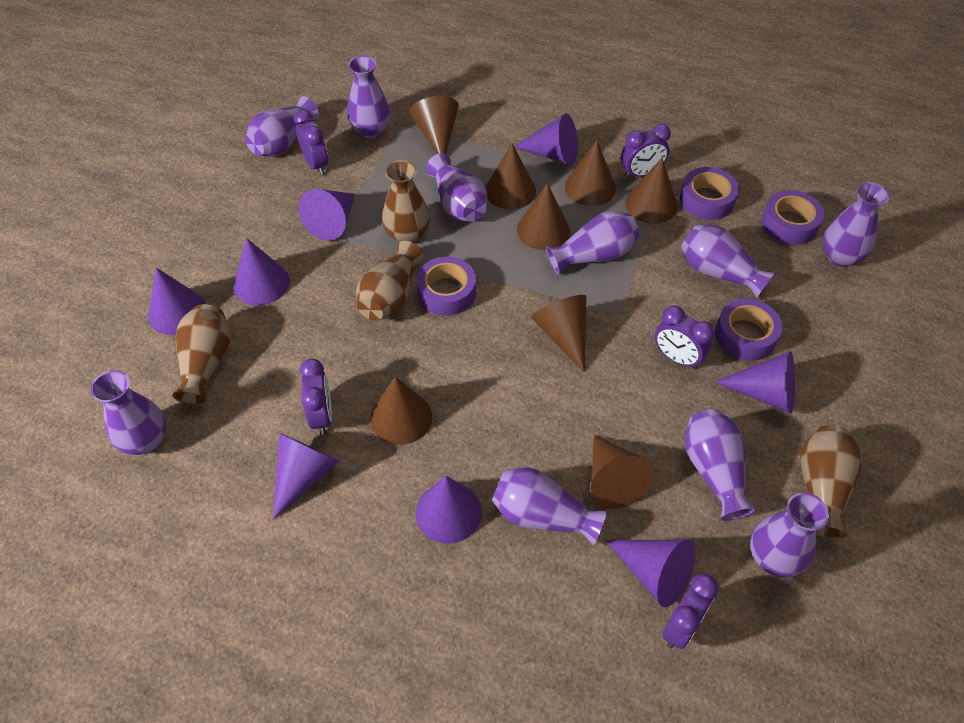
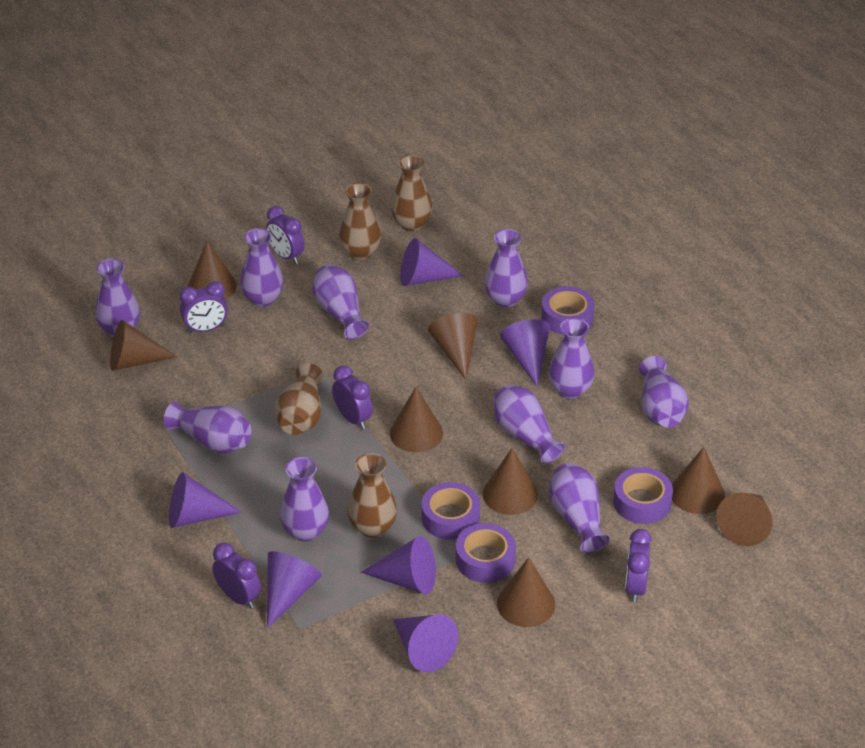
purple cone: 8 -> 6

